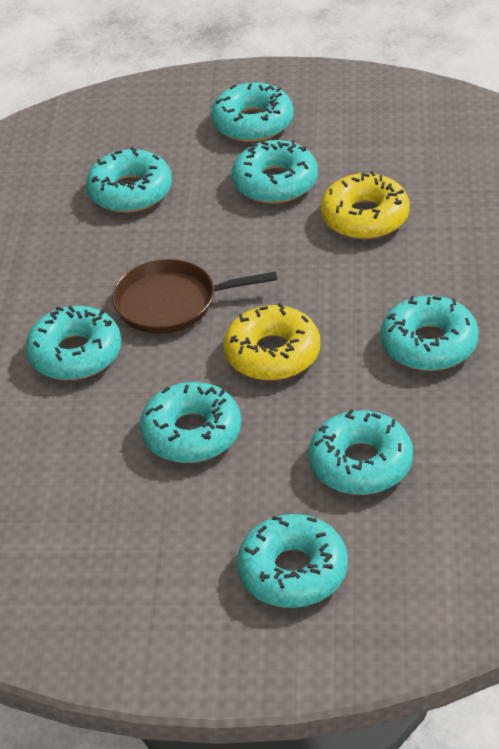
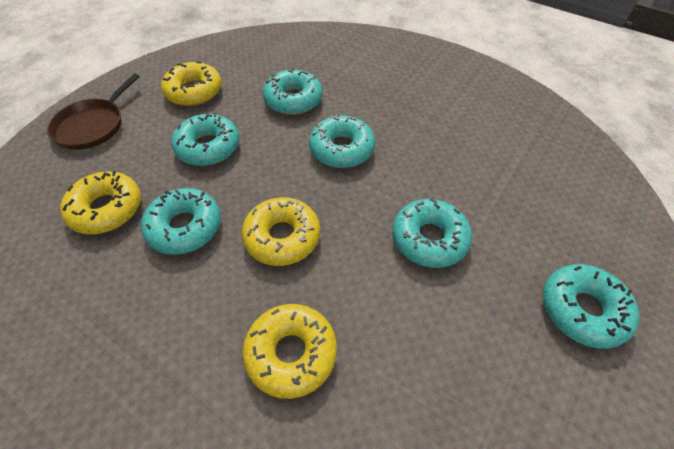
turquoise donut: 8 -> 6
yellow donut: 2 -> 4

